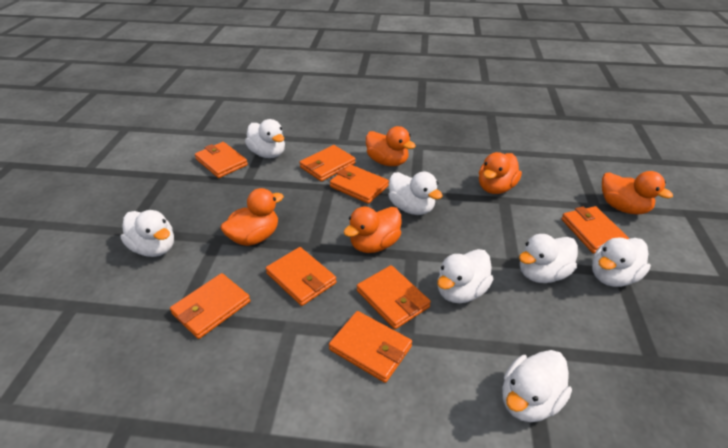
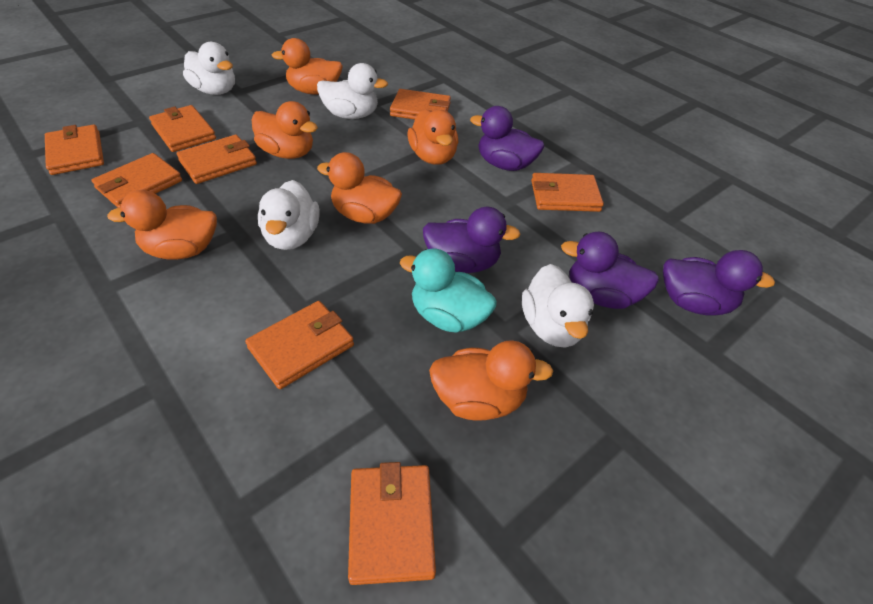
orange duck: 5 -> 6
purple duck: 0 -> 4
turquoise duck: 0 -> 1
white duck: 7 -> 4

